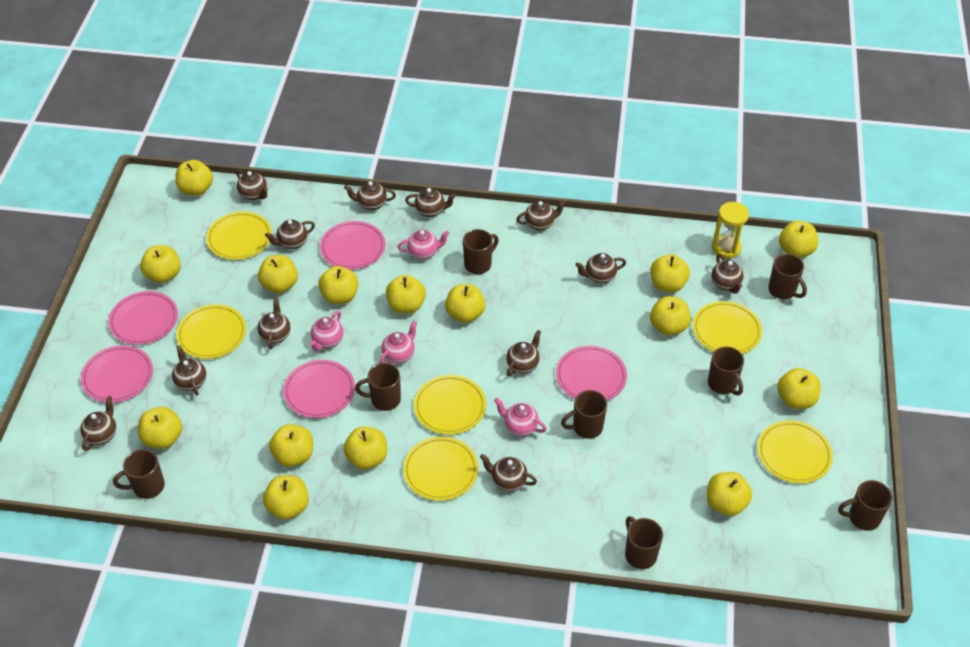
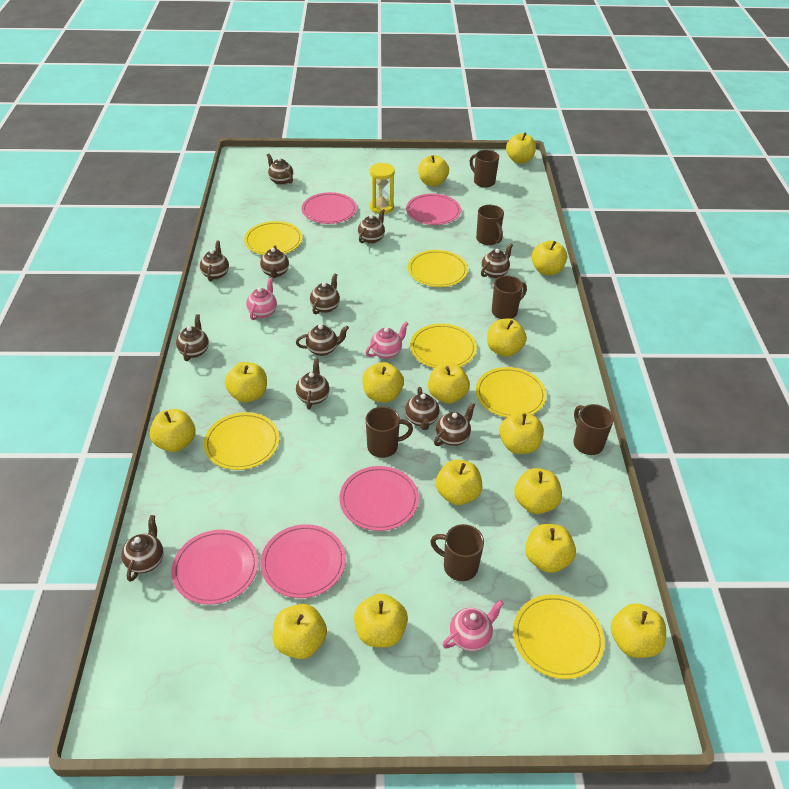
brown mug: 8 -> 6
pink teapot: 4 -> 3

